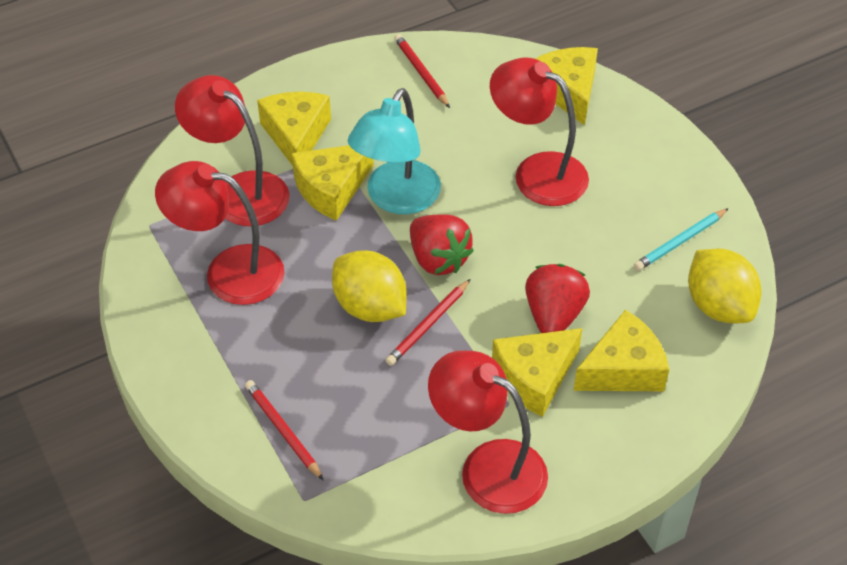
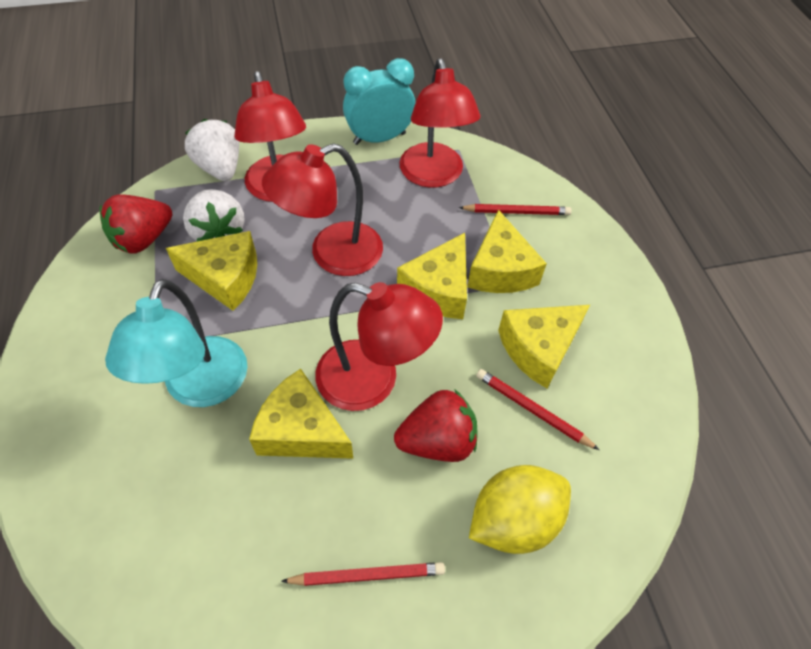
turquoise clock: 0 -> 1
turquoise pencil: 1 -> 0
white strawberry: 0 -> 2
yellow lemon: 2 -> 1

